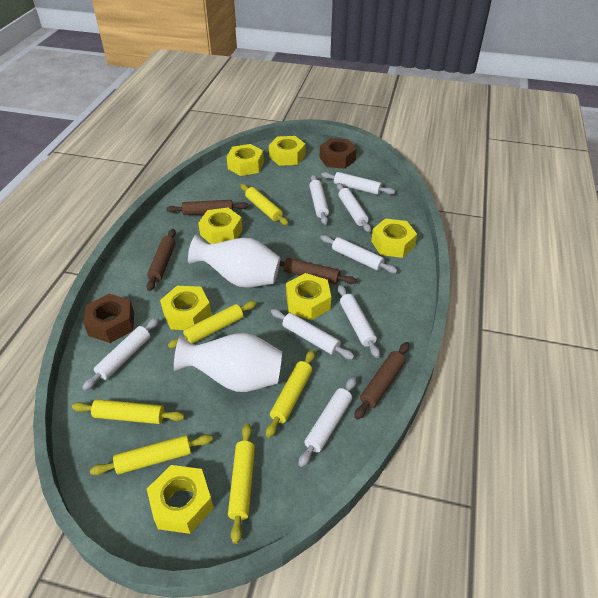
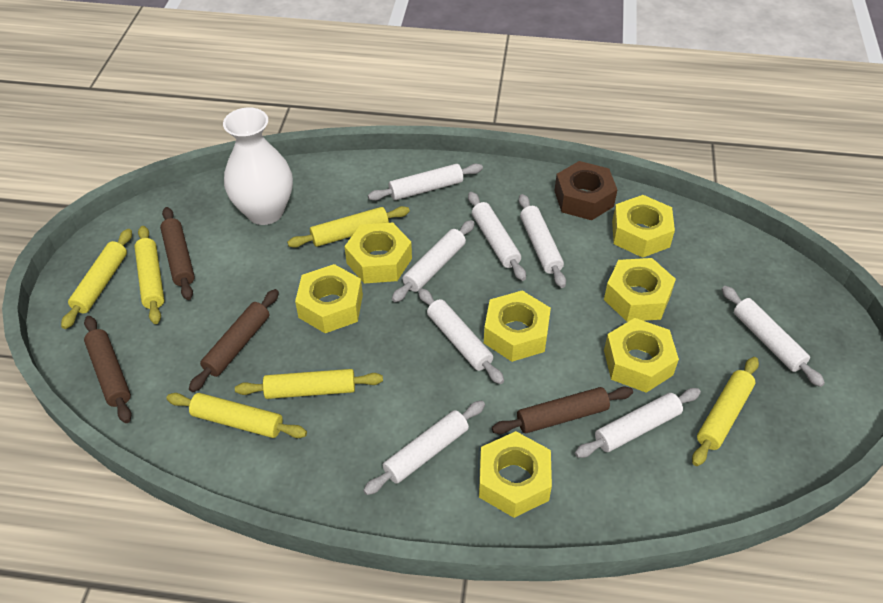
brown nut: 2 -> 1
white vase: 2 -> 1

